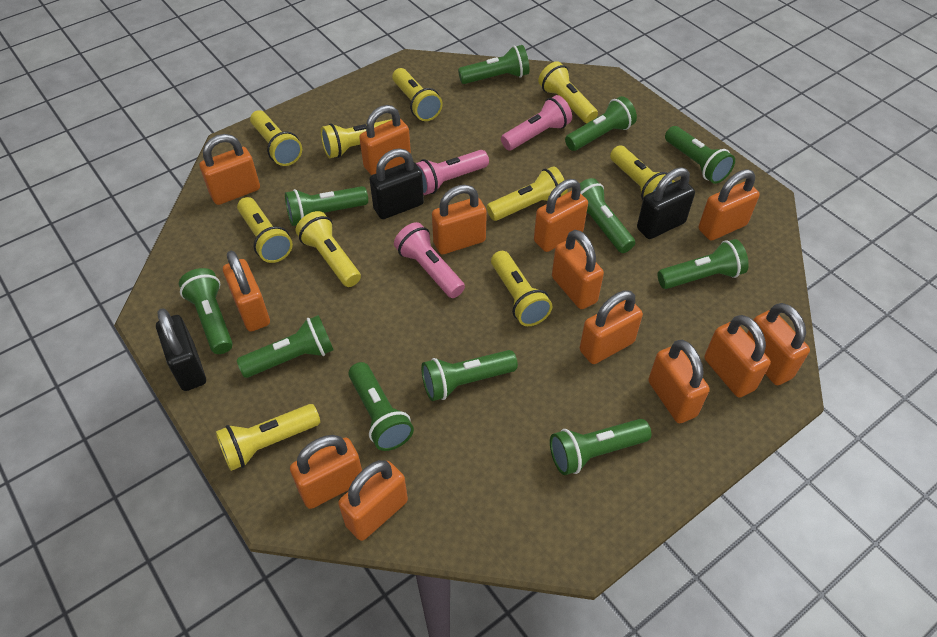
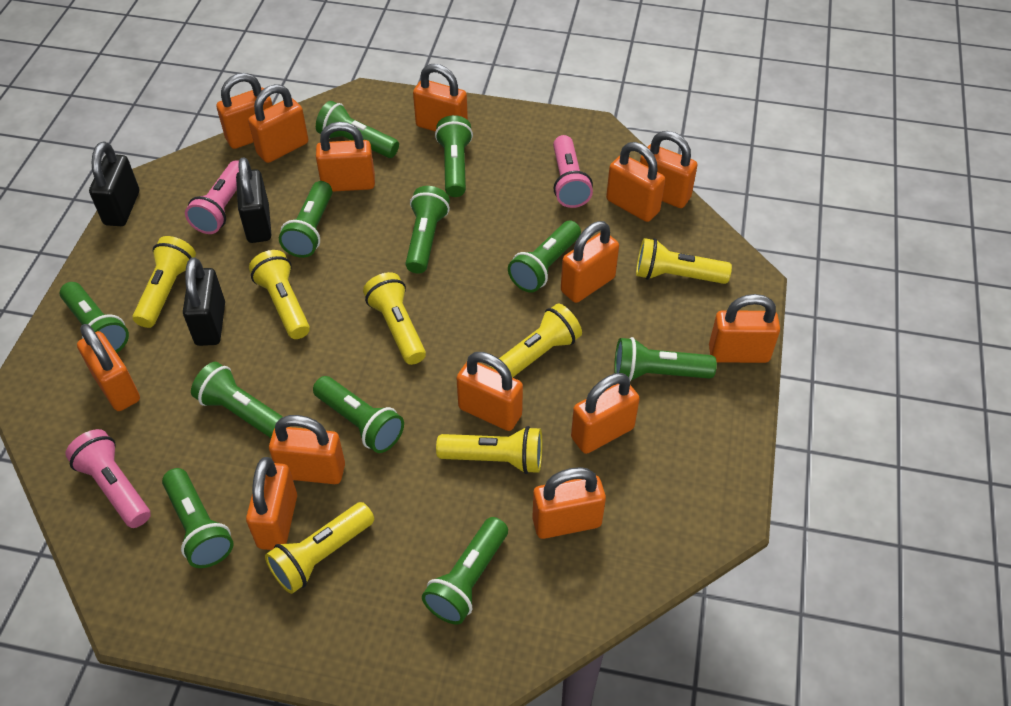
orange padlock: 13 -> 14
yellow flashlight: 10 -> 7

